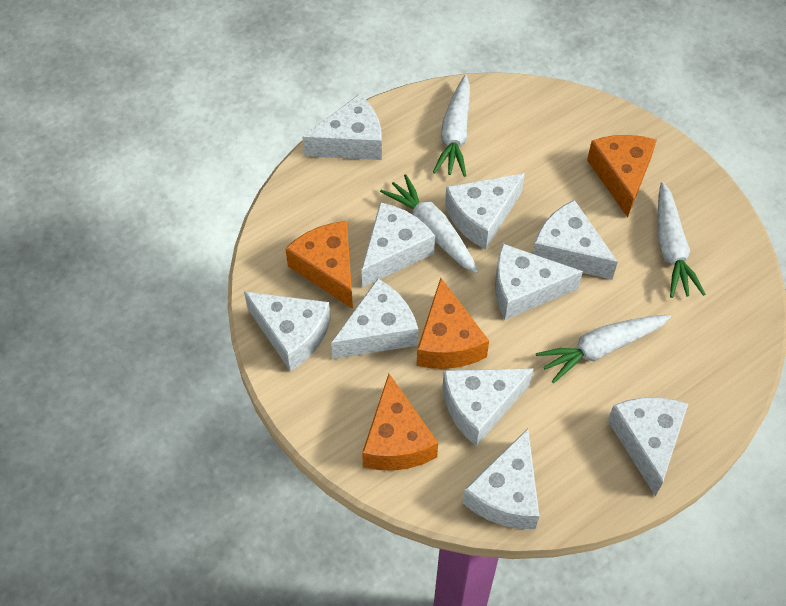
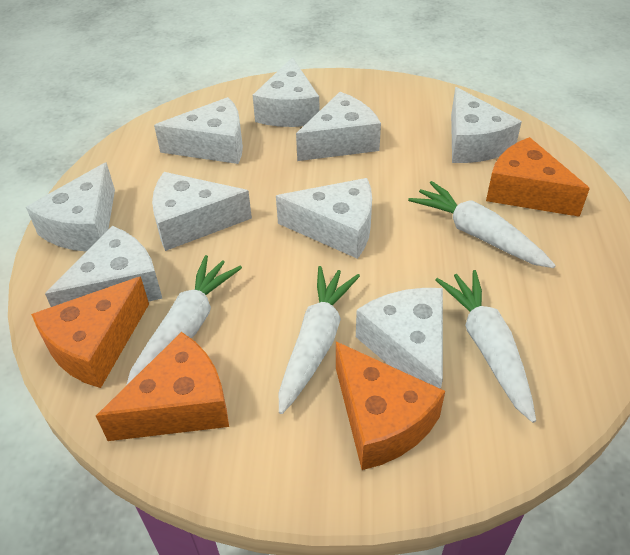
white cheese: 10 -> 9

